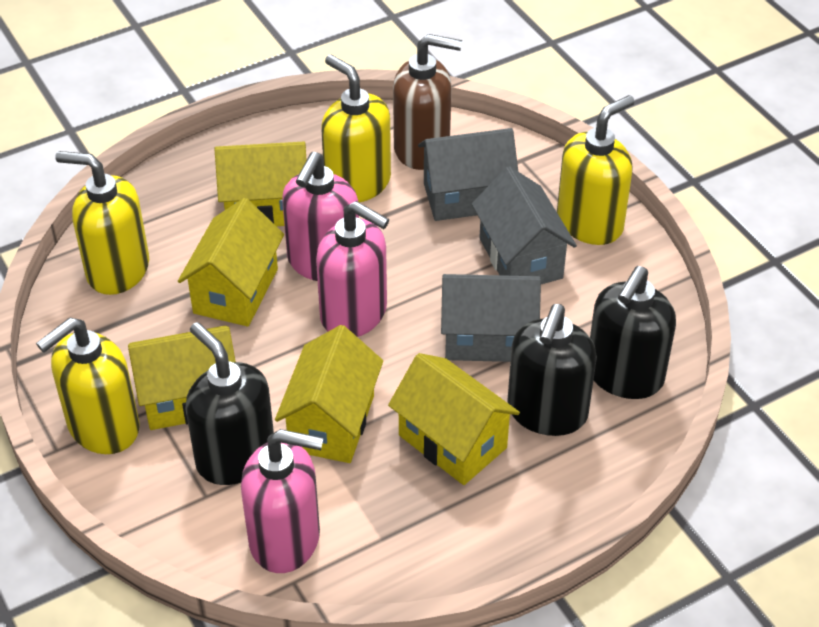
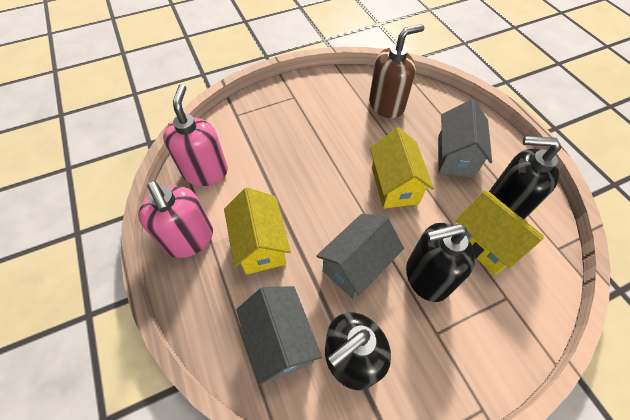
pink soap dispenser: 3 -> 2
yellow house: 5 -> 3
yellow soap dispenser: 4 -> 0

